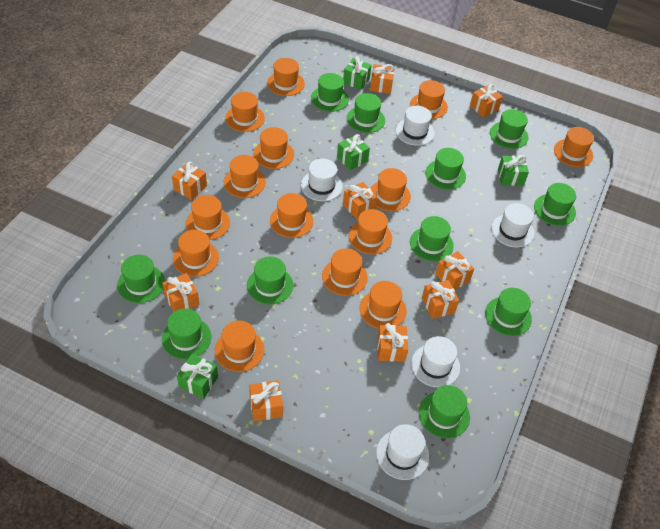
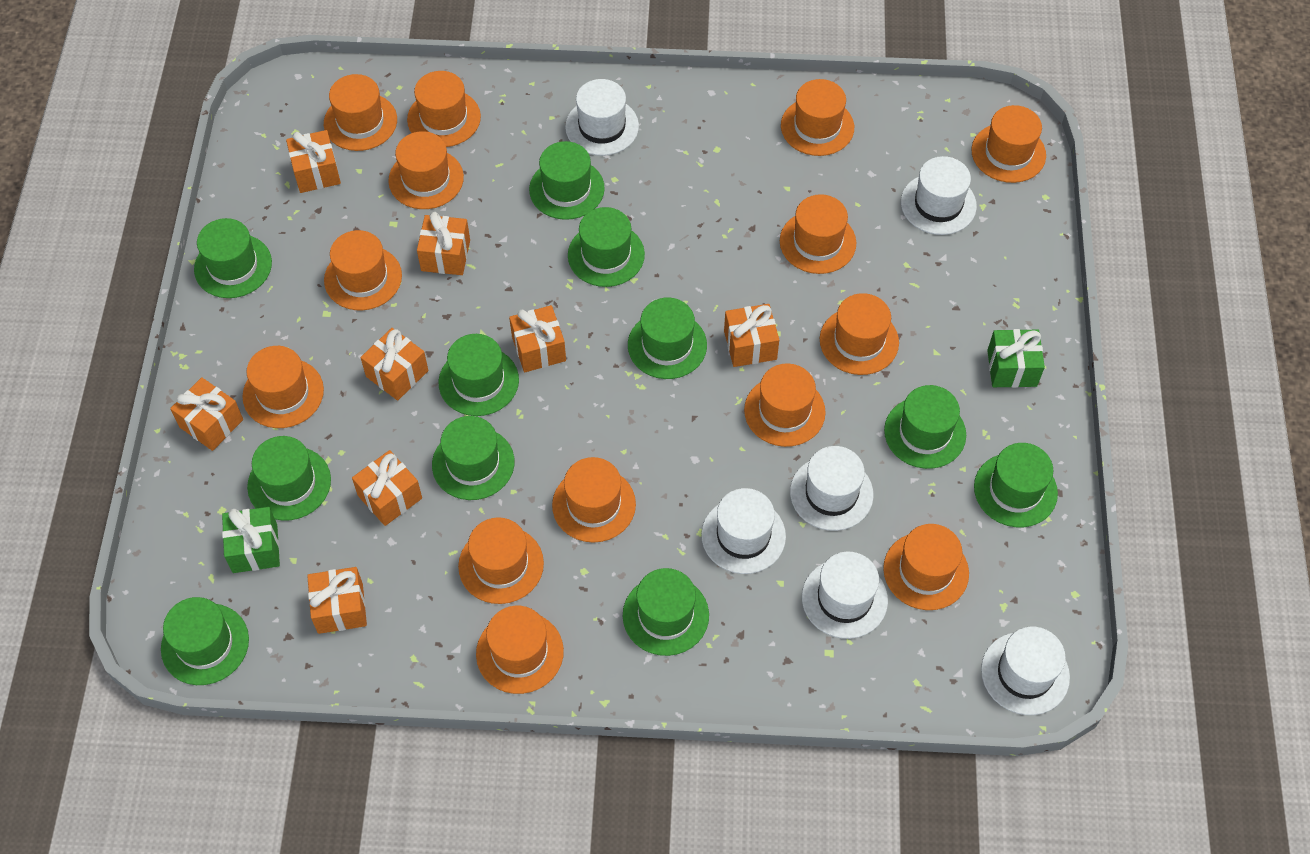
green gift: 4 -> 2
orange gift: 9 -> 8
white hat: 5 -> 6

